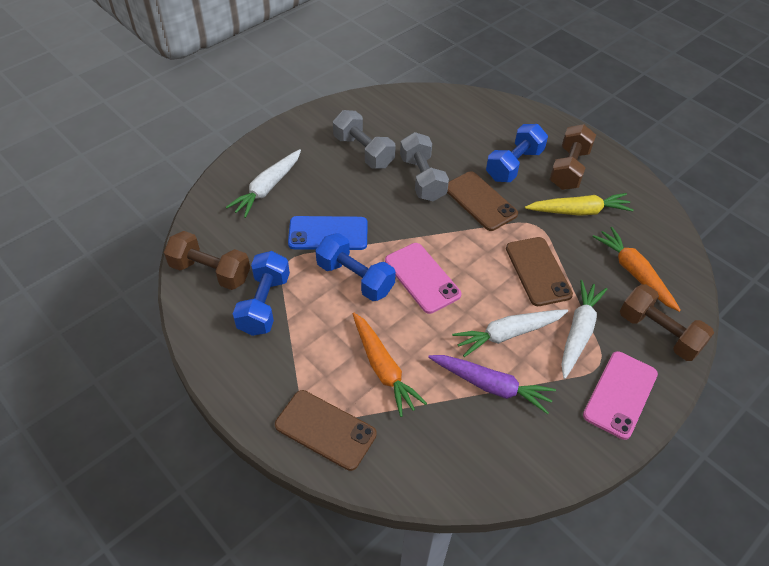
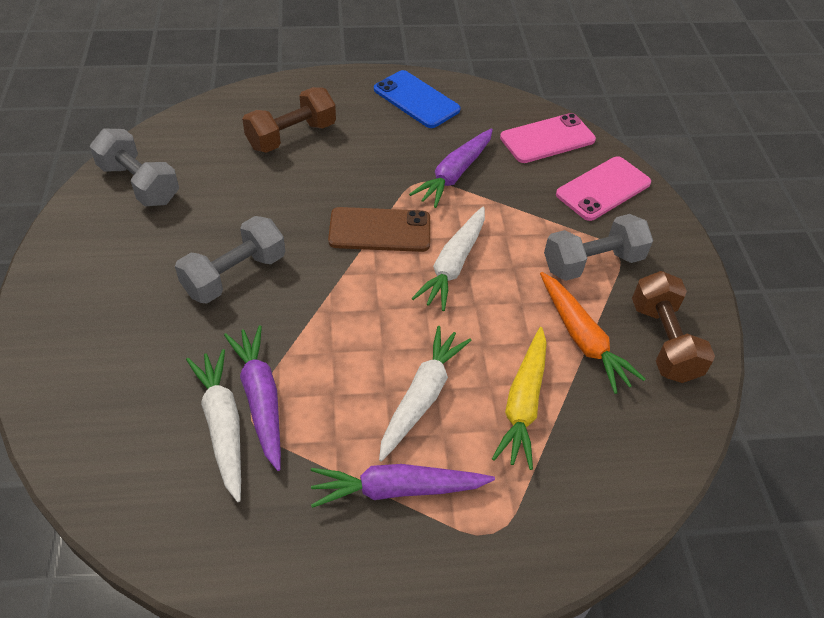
blue dumbbell: 3 -> 0
brown dumbbell: 3 -> 2
brown phone: 3 -> 1
grey dumbbell: 2 -> 3
orange carrot: 2 -> 1
purple carrot: 1 -> 3

